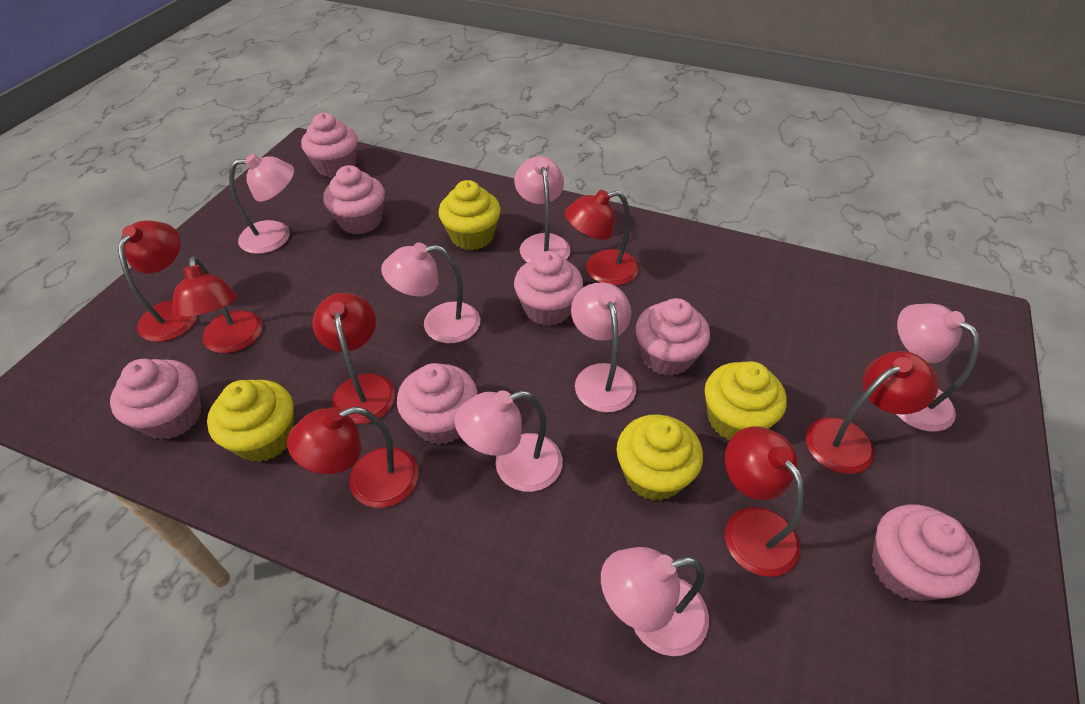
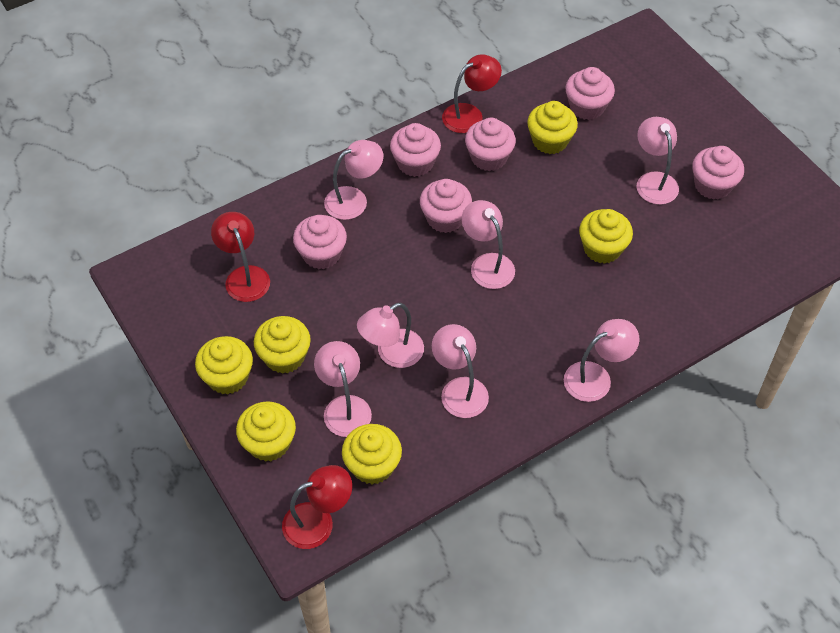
pink cupcake: 7 -> 6
red lamp: 7 -> 3
yellow cupcake: 4 -> 6

